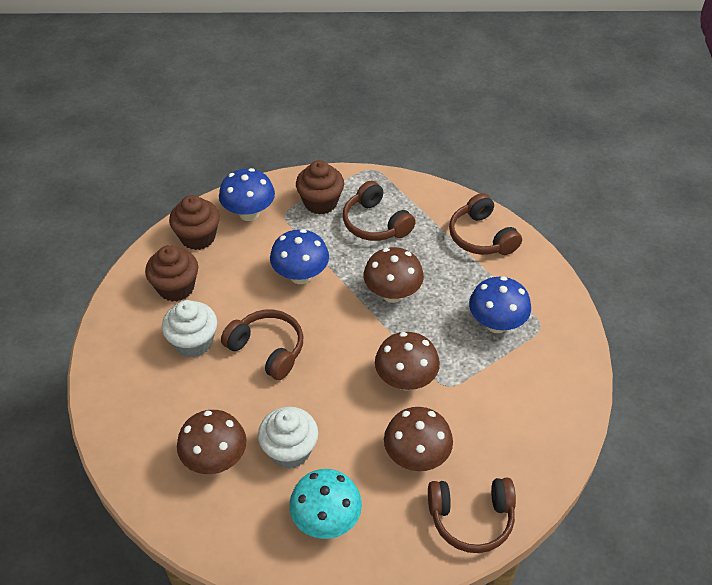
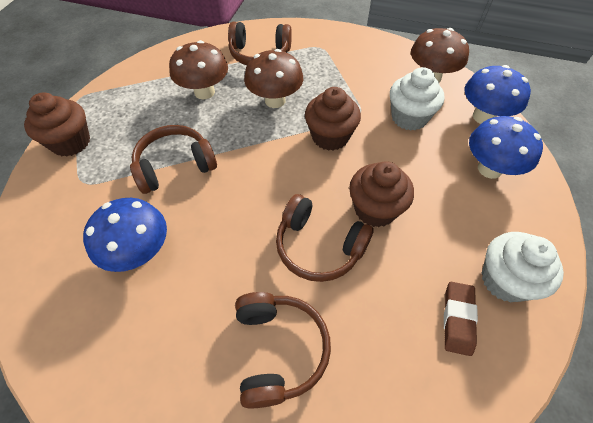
brown eraser: 0 -> 1
brown mushroom: 4 -> 3
turquoise mushroom: 1 -> 0

